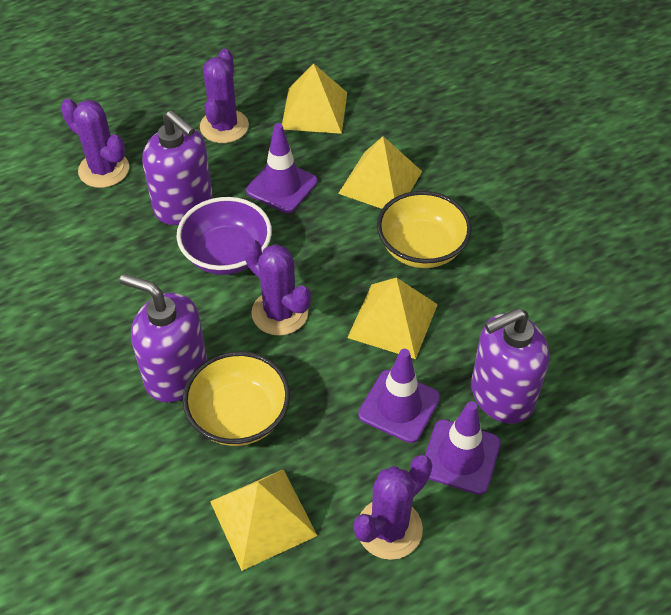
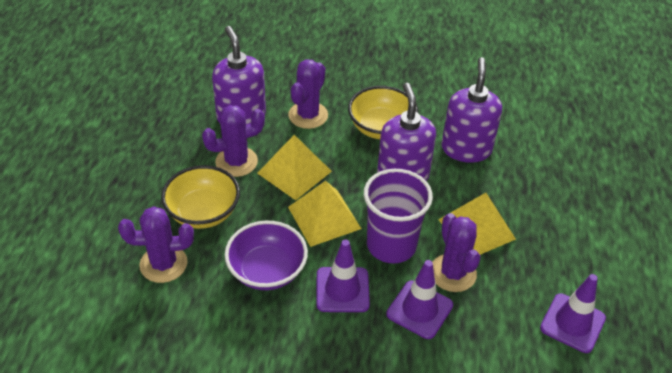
purple cup: 0 -> 1
yellow pyramid: 4 -> 3

